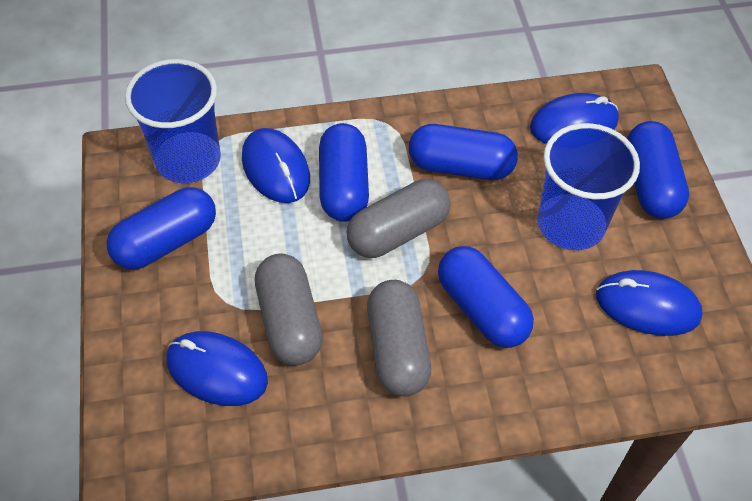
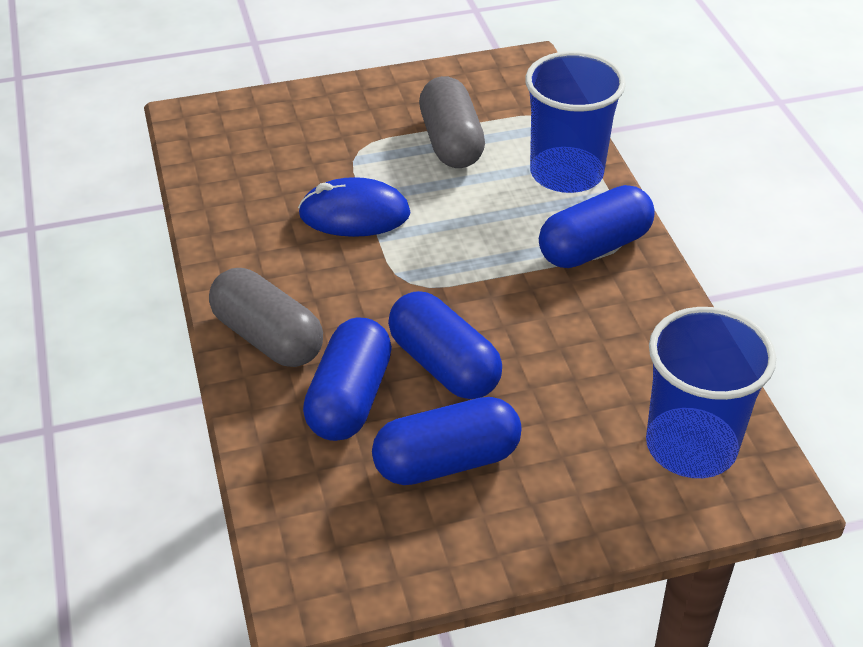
blue capsule: 5 -> 4
blue mouse: 4 -> 1
grey capsule: 3 -> 2

